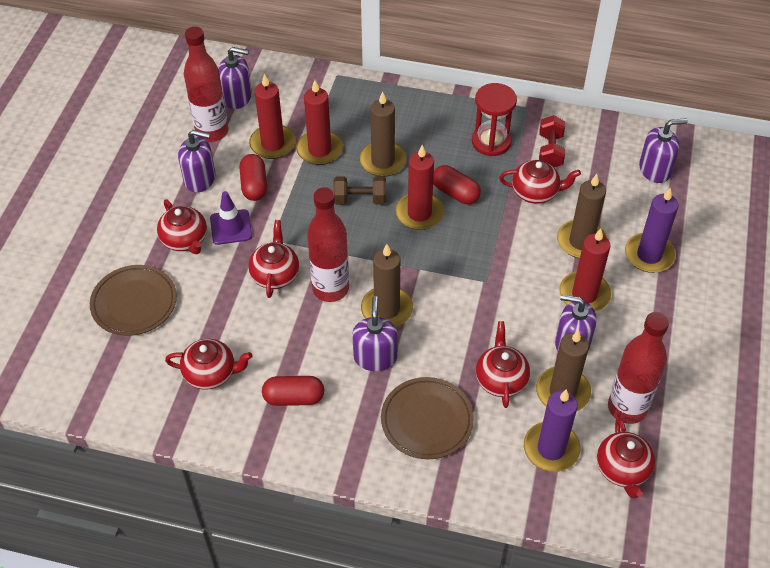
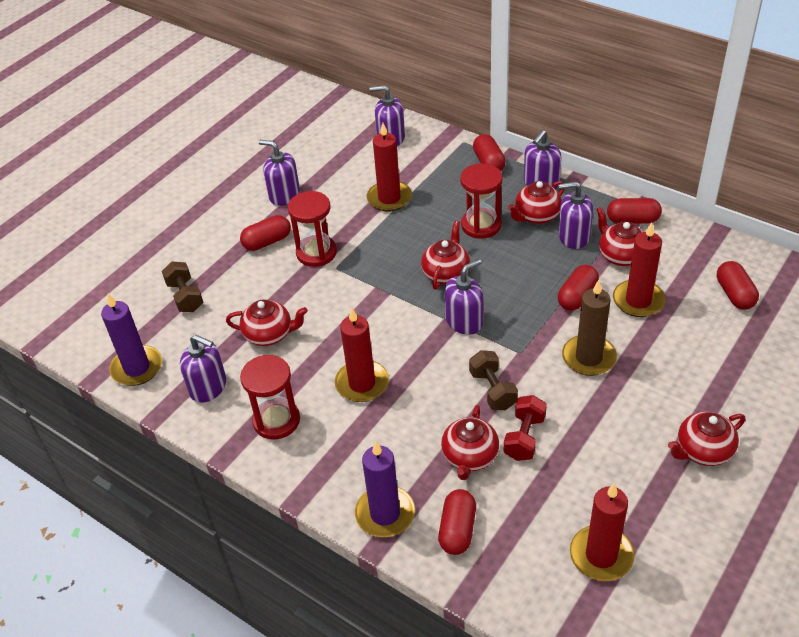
brown candle: 4 -> 1
brown dumbbell: 1 -> 2
brown plate: 2 -> 0
purple soap dispenser: 5 -> 6
purple traffic cone: 1 -> 0
red bottle: 3 -> 0
red capsule: 3 -> 6
red hourglass: 1 -> 3

